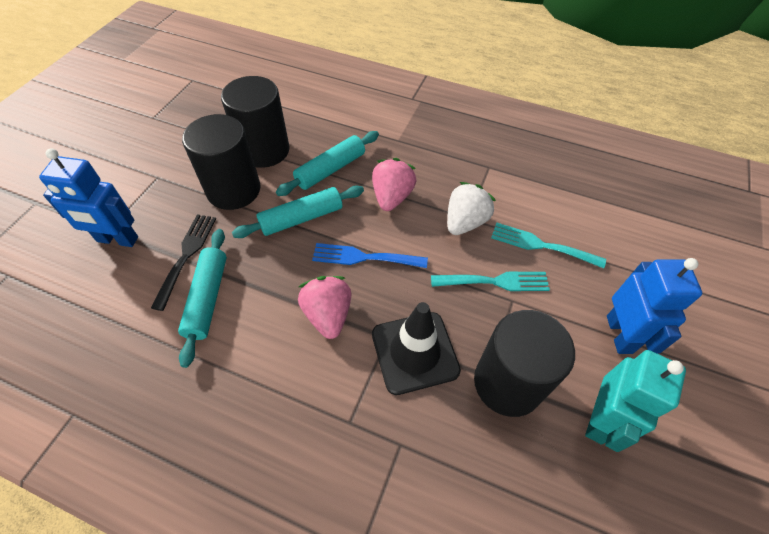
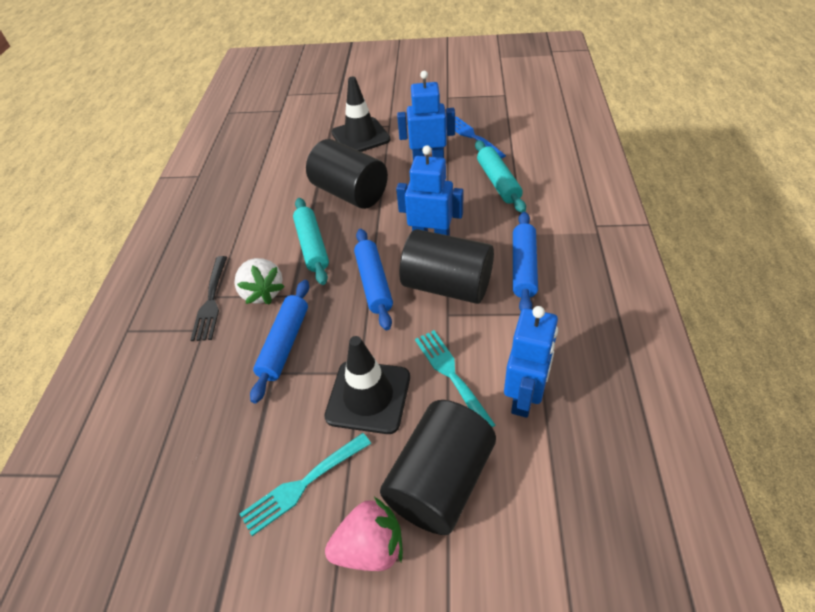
black traffic cone: 1 -> 2
blue robot: 2 -> 3
blue rolling pin: 0 -> 3
pink strawberry: 2 -> 1
turquoise robot: 1 -> 0
turquoise rolling pin: 3 -> 2

